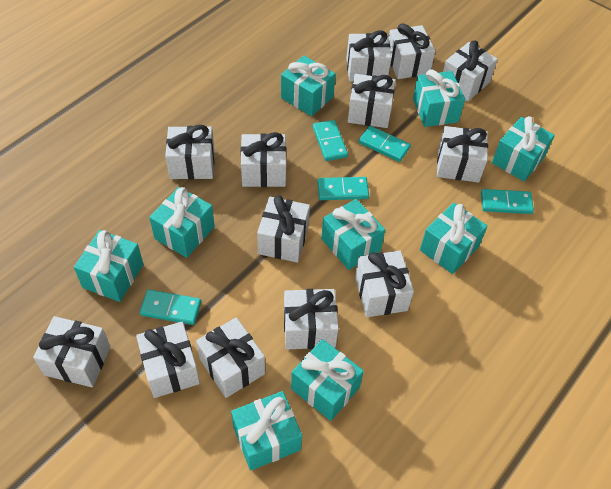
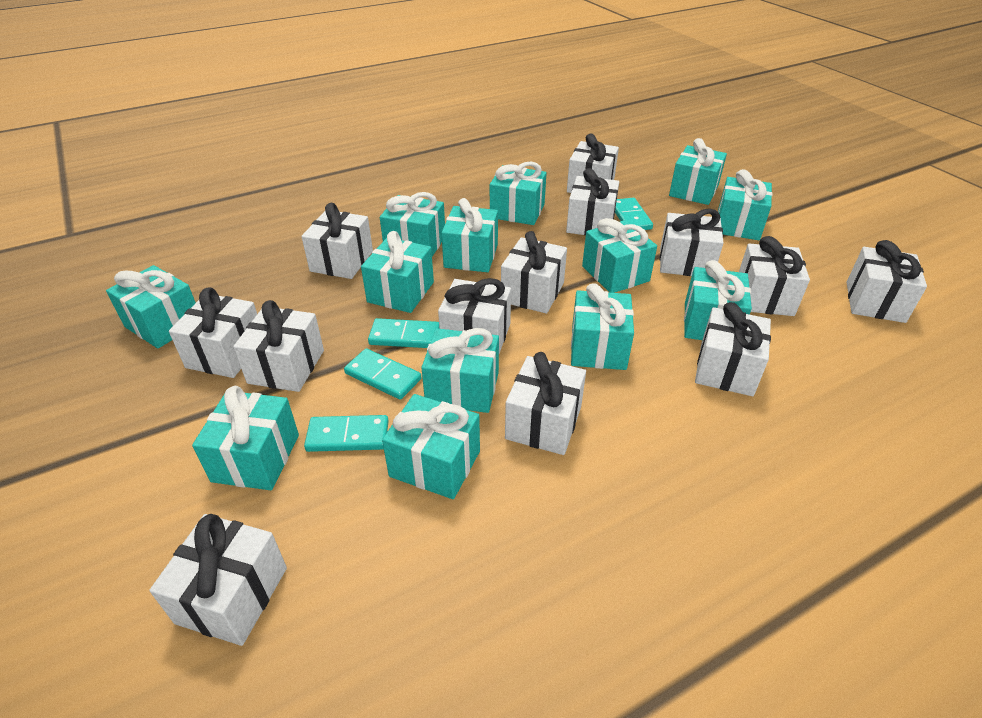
turquoise domino: 5 -> 4
turquoise gift: 9 -> 13

